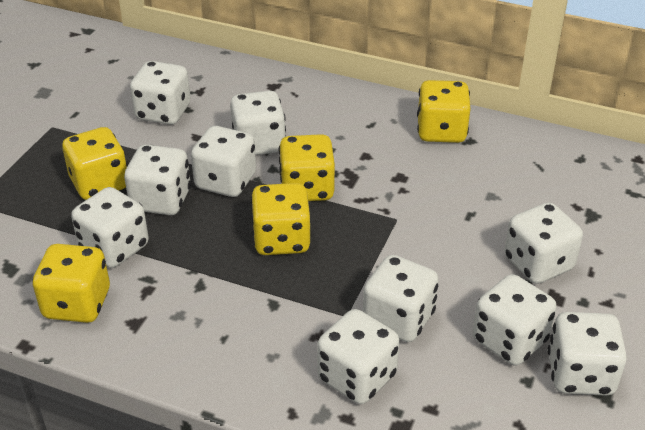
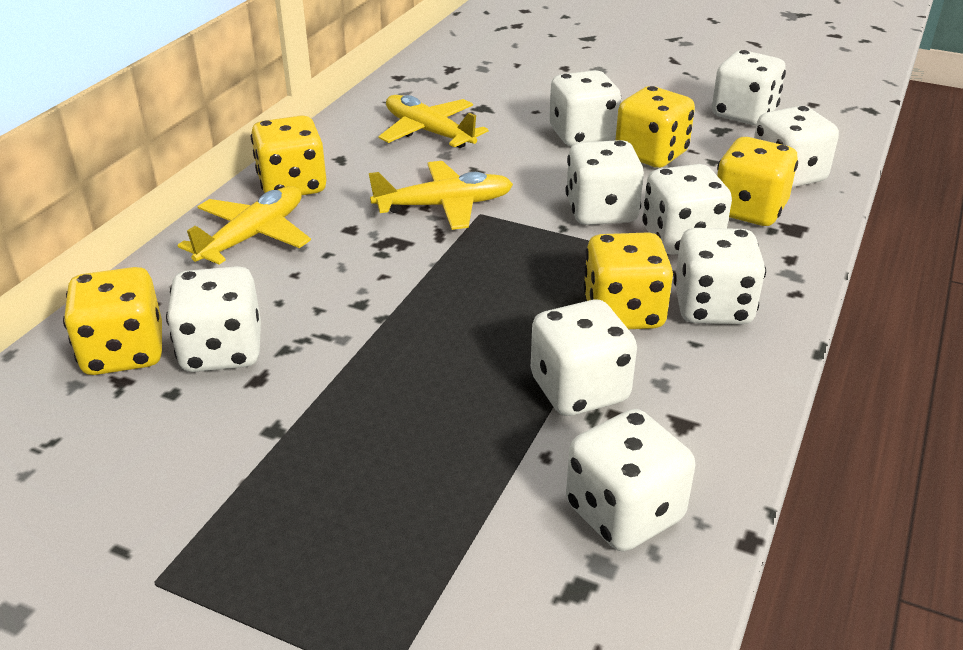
white dice: 10 -> 9
yellow plane: 0 -> 3

